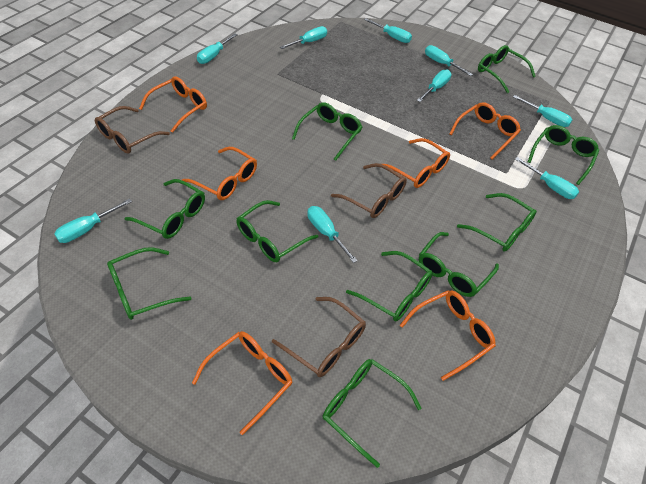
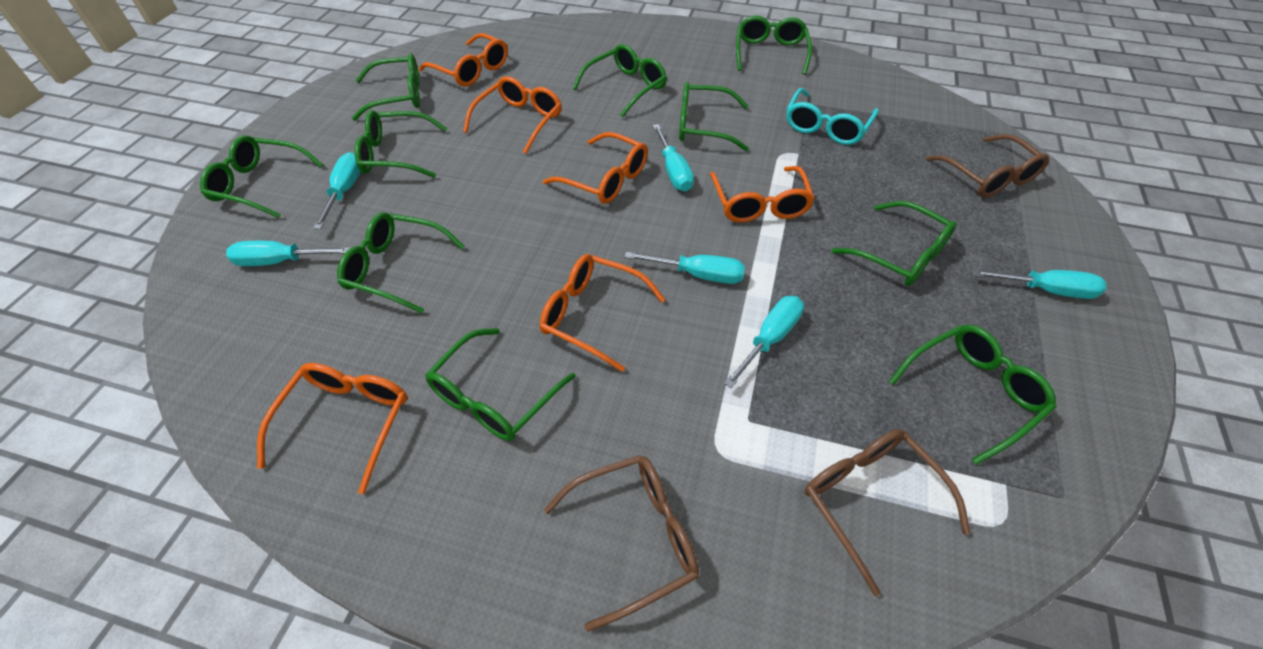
turquoise glasses: 0 -> 1
turquoise screwdriver: 9 -> 6

